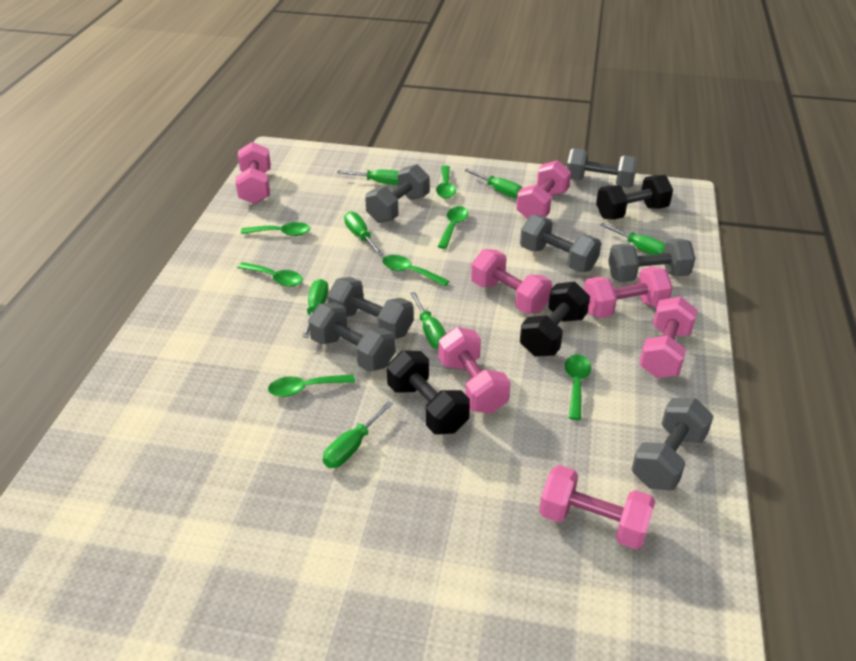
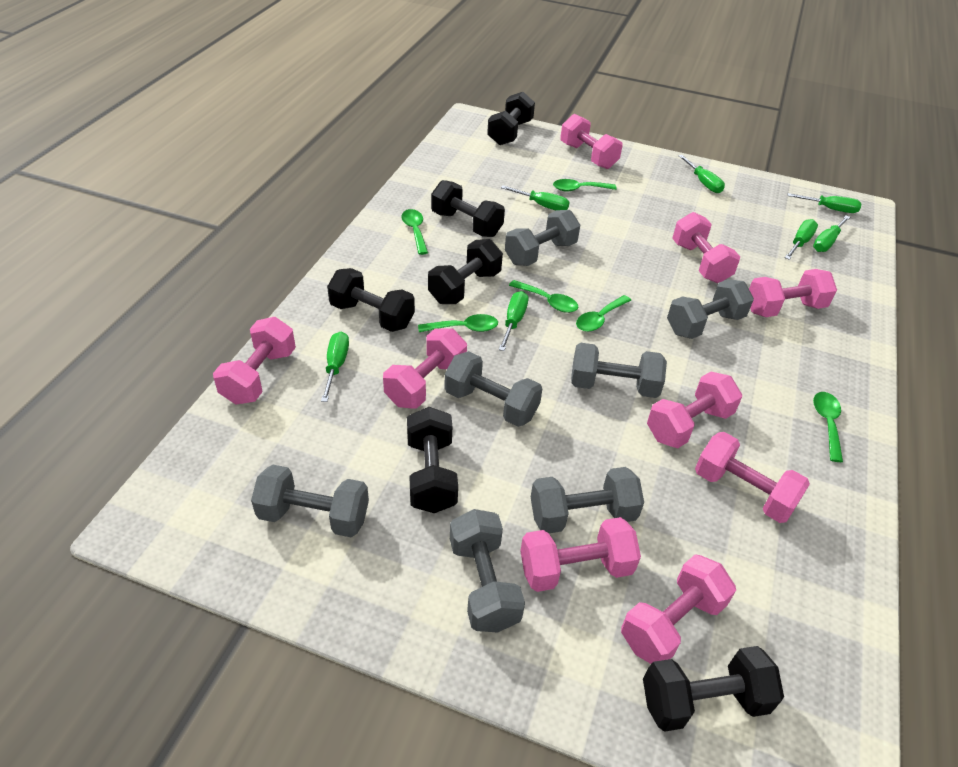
black dumbbell: 3 -> 6
green spoon: 7 -> 6
pink dumbbell: 7 -> 9

